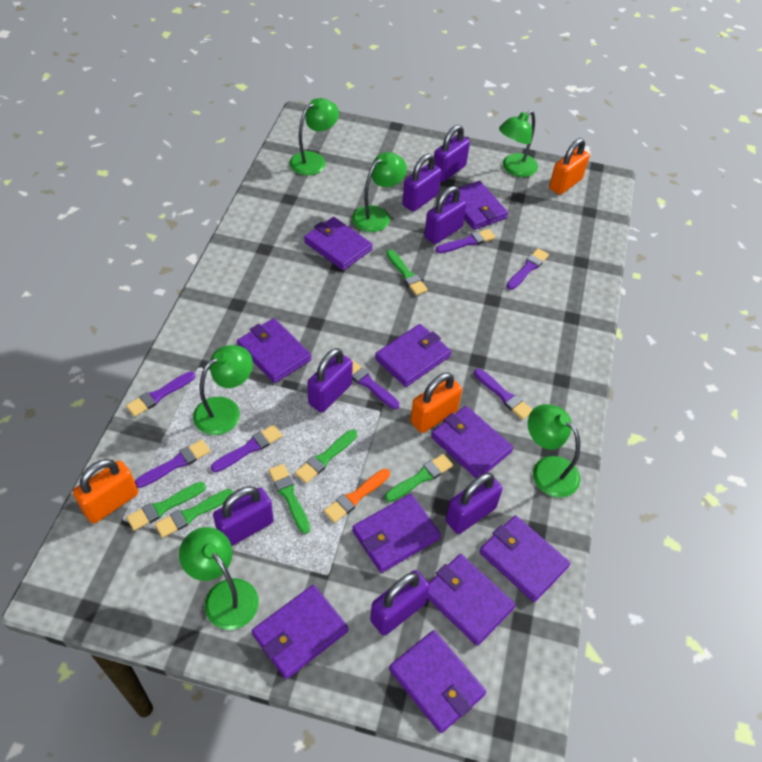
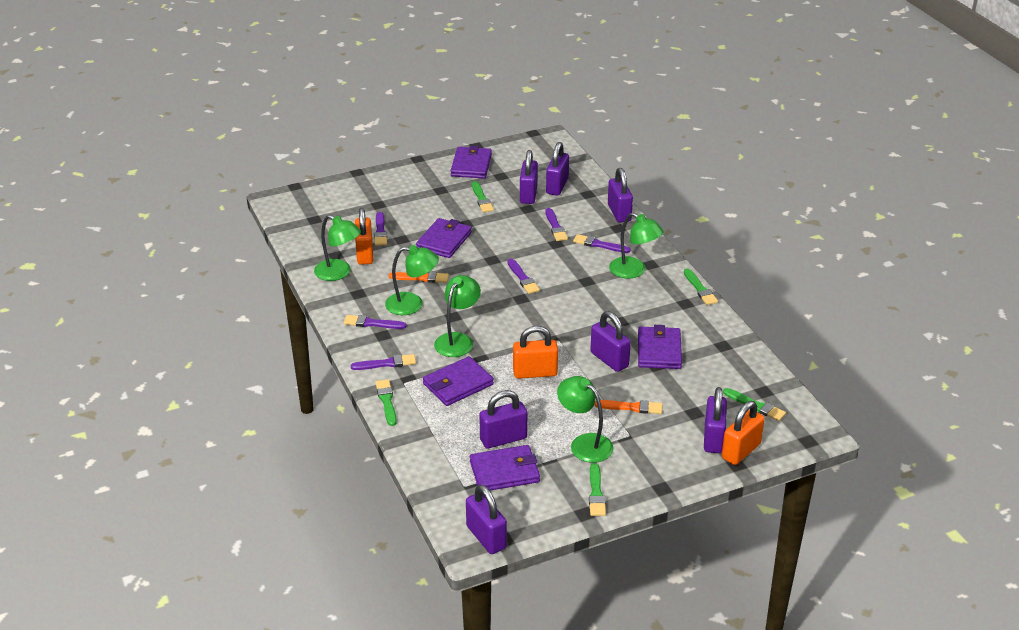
green brush: 6 -> 5
green lamp: 6 -> 5
orange brush: 1 -> 2
purple brush: 7 -> 6
purple wallet: 10 -> 5

